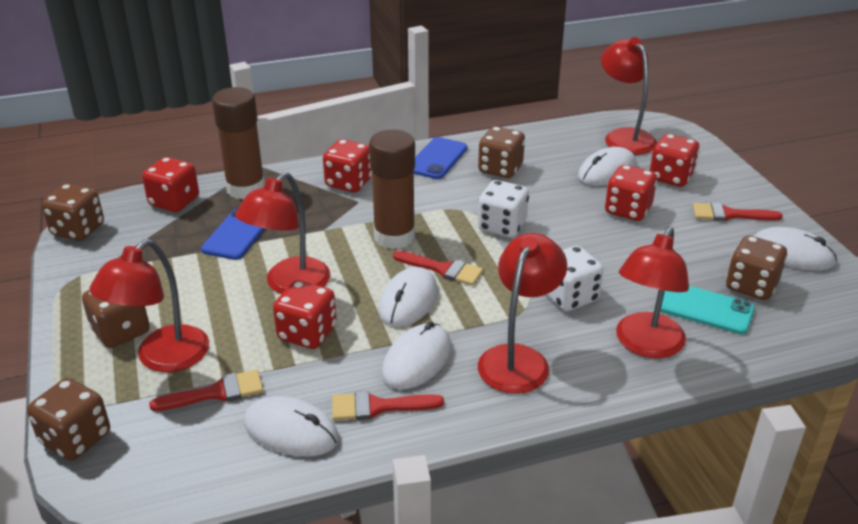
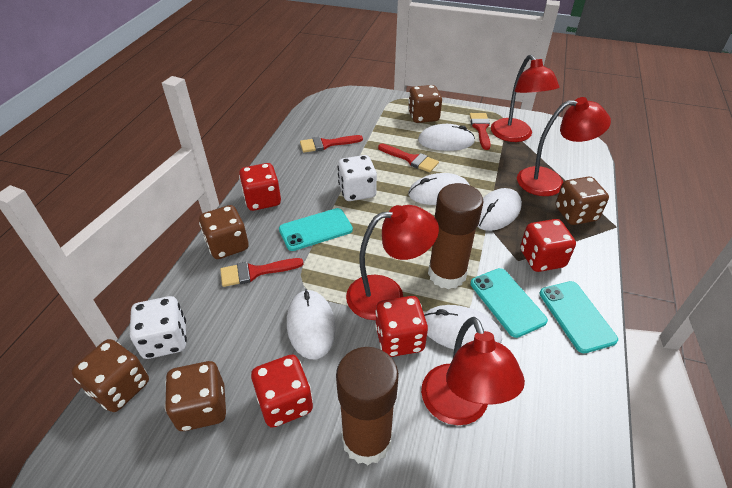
blue phone: 2 -> 0
red dice: 5 -> 4
red lamp: 5 -> 4
turquoise phone: 1 -> 3

